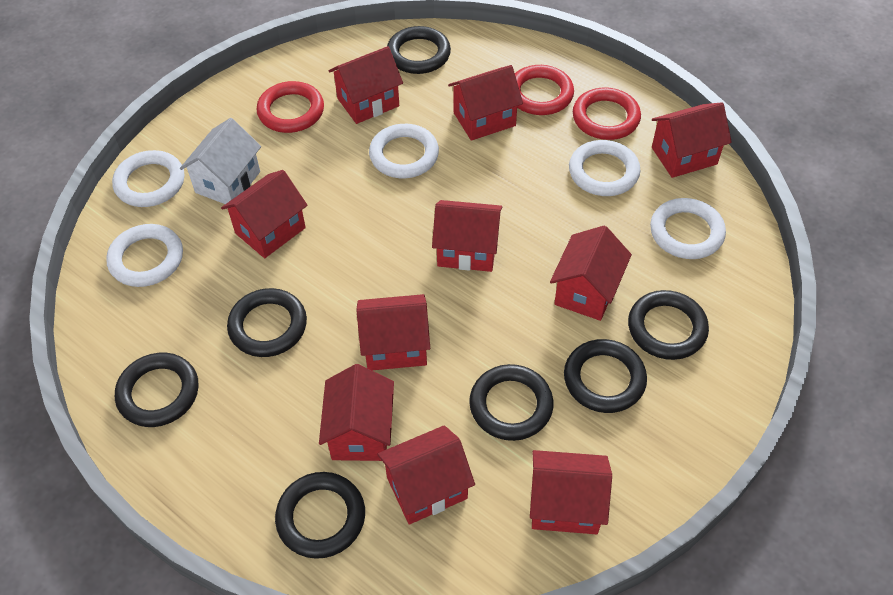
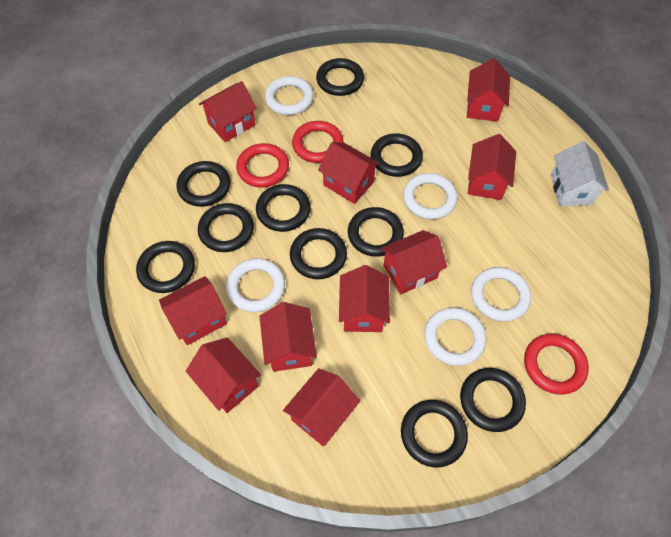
black ring: 7 -> 10

